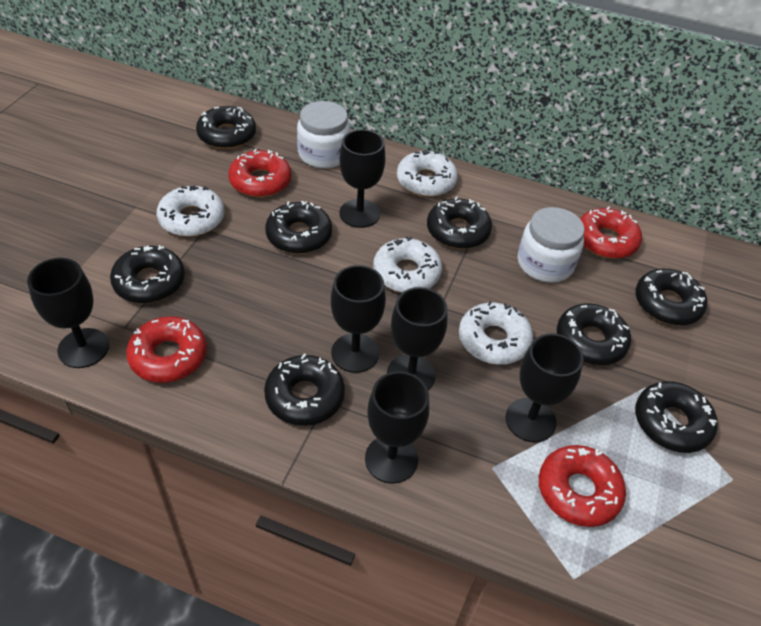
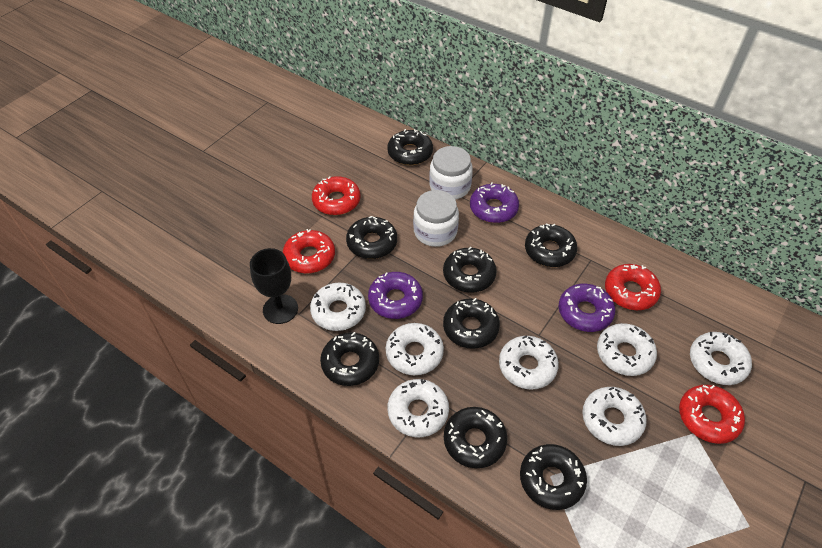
black goblet: 6 -> 1
purple donut: 0 -> 3
white donut: 4 -> 7

